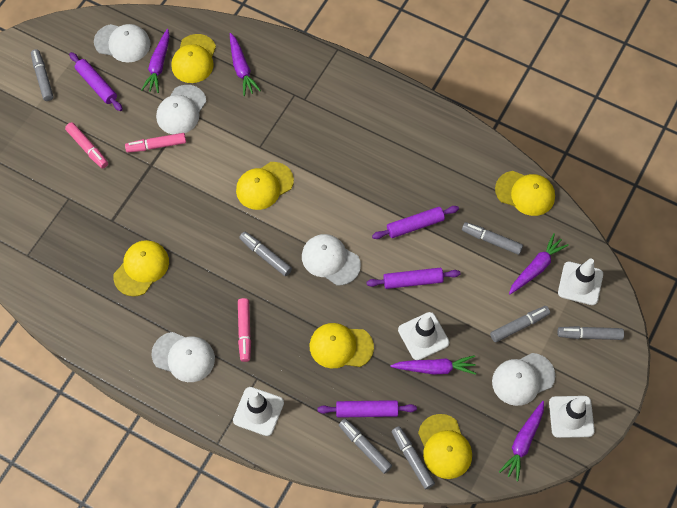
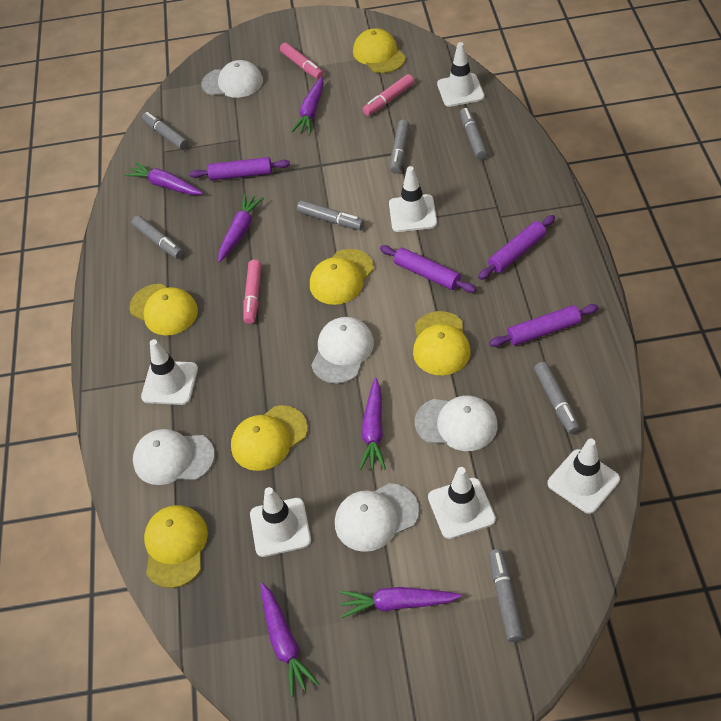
purple carrot: 5 -> 6
white traffic cone: 4 -> 6

